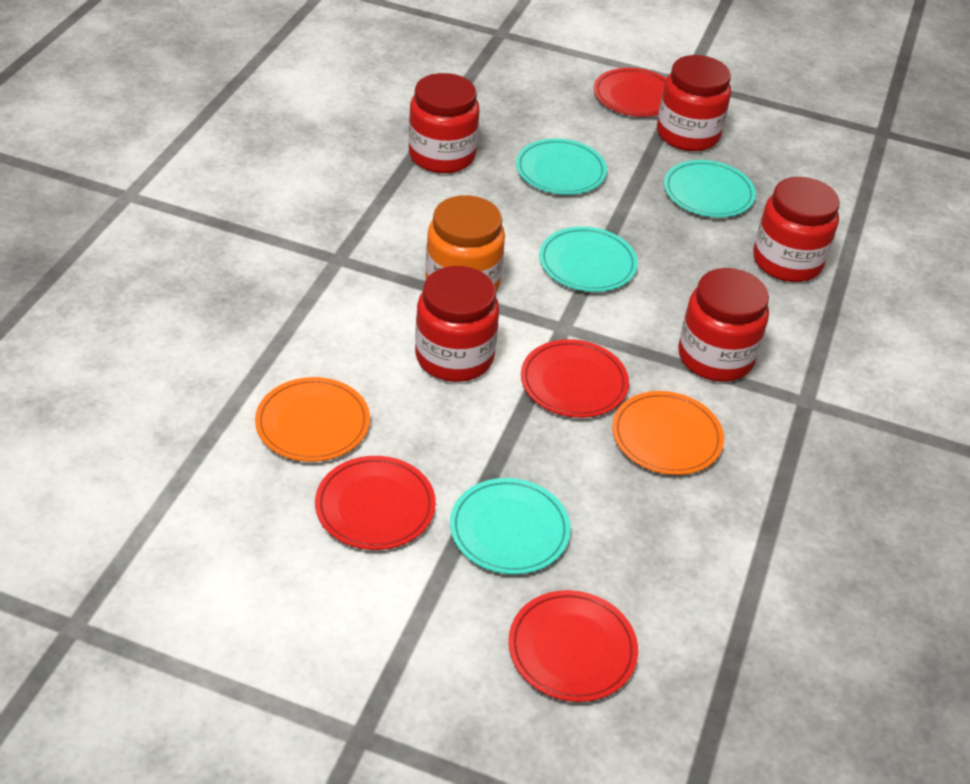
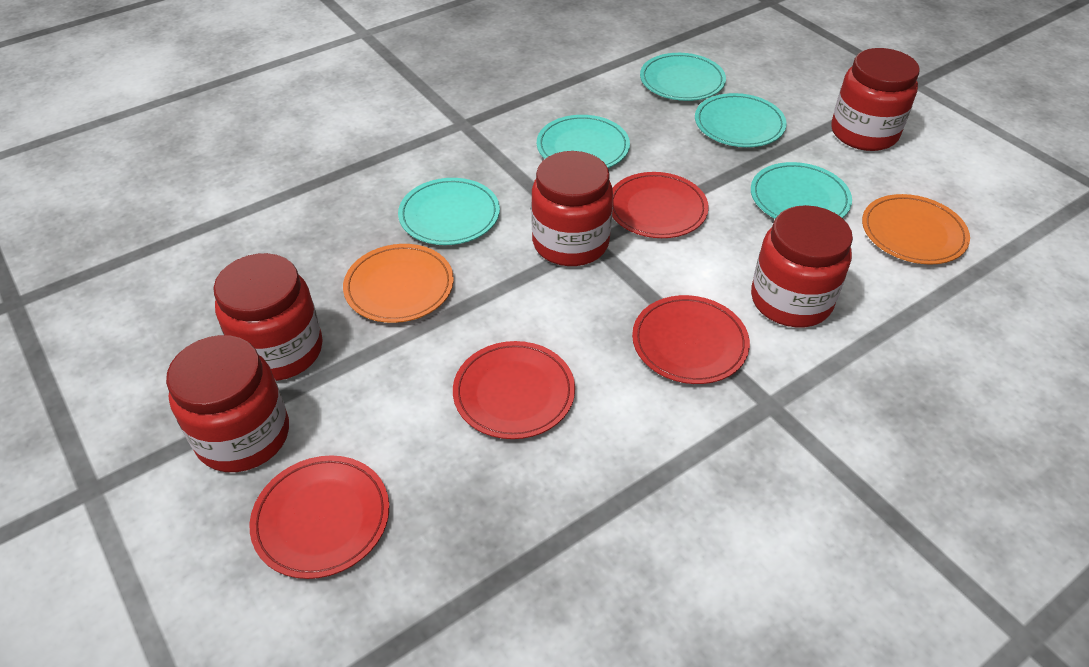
orange jar: 1 -> 0
turquoise plate: 4 -> 5

